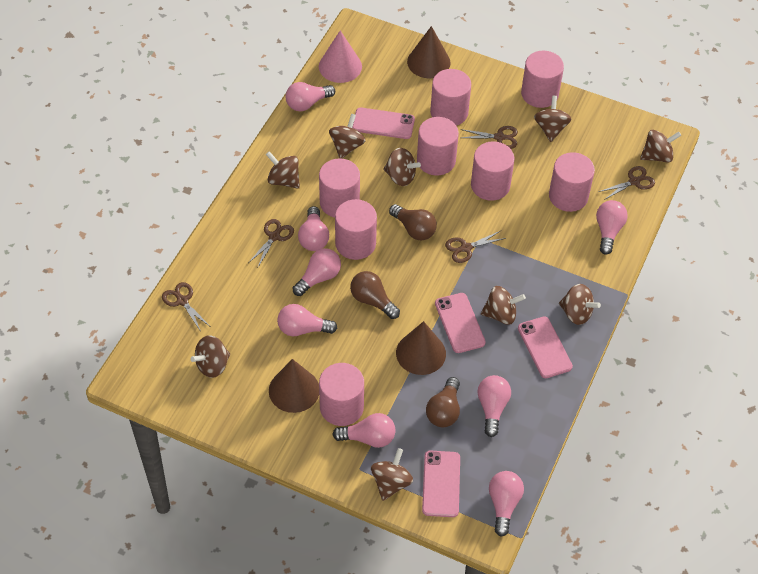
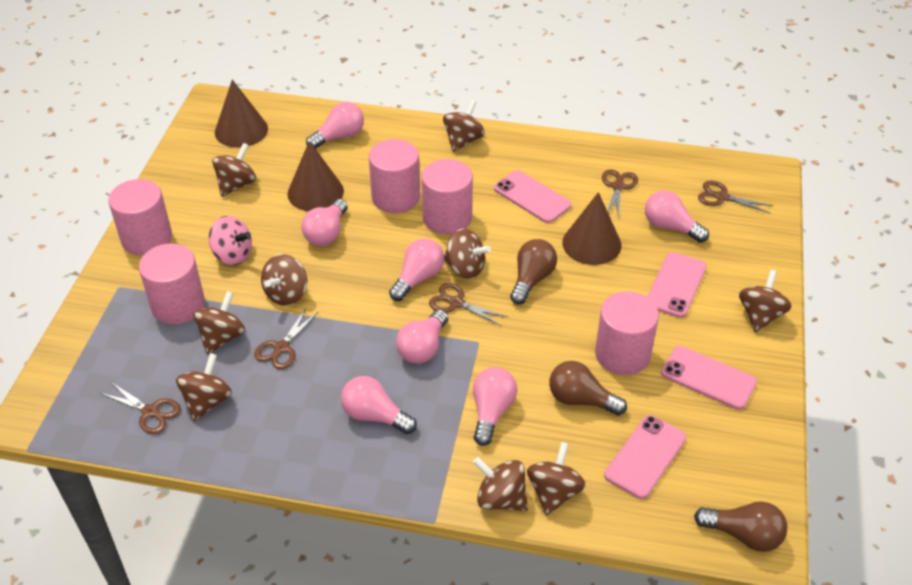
pink cone: 1 -> 0
pink cylinder: 8 -> 5
pink light bulb: 8 -> 7
pink spinning top: 0 -> 1

